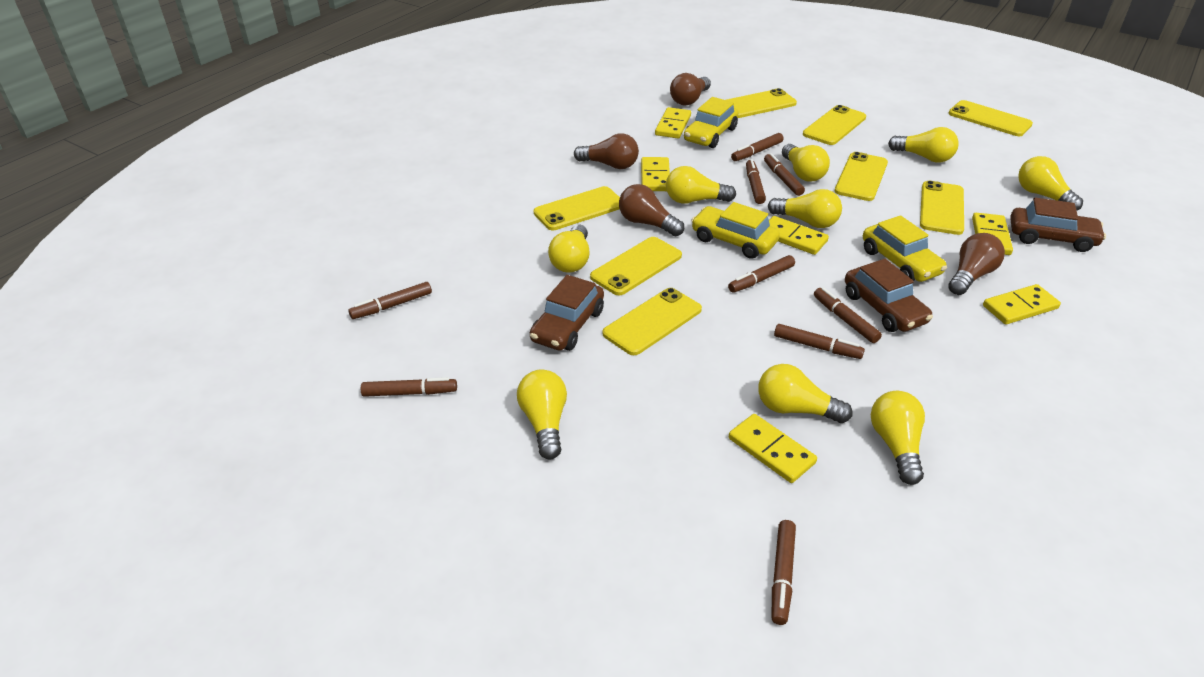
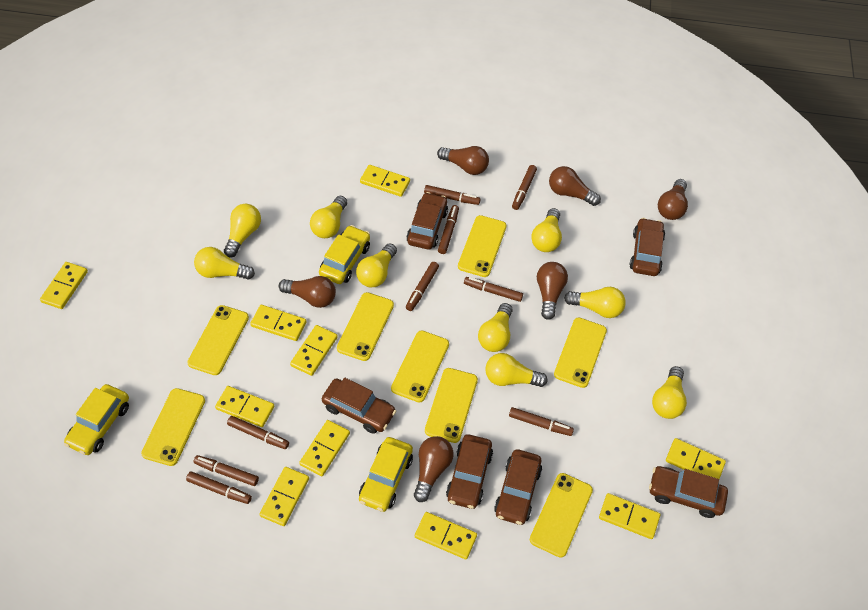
brown car: 3 -> 6
brown light bulb: 4 -> 6
yellow domino: 6 -> 10

